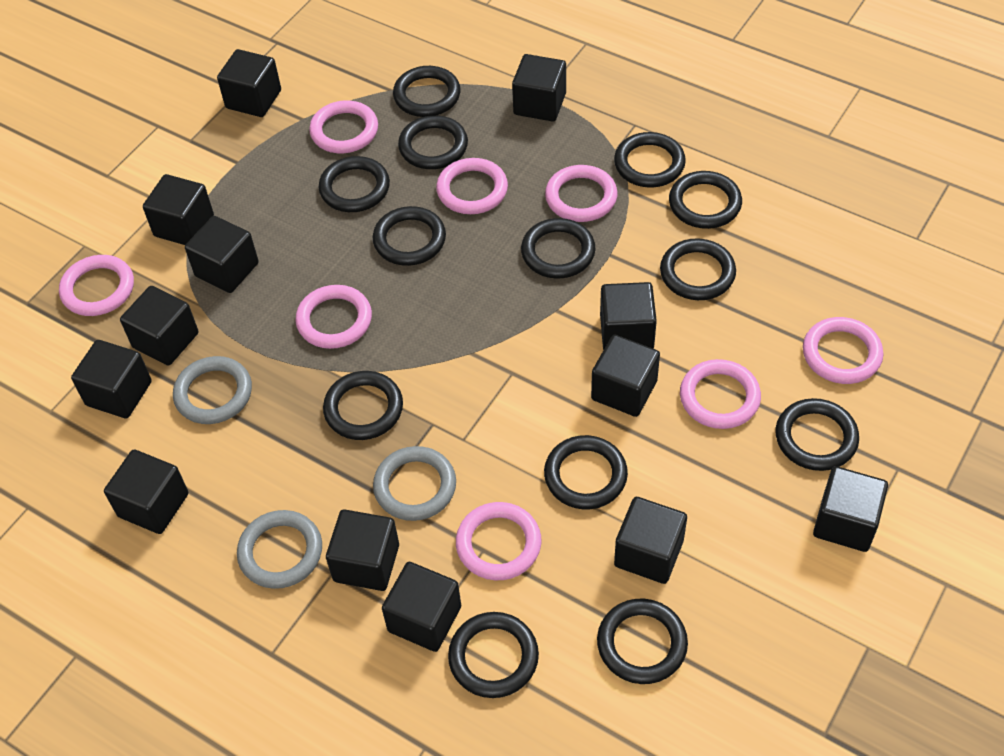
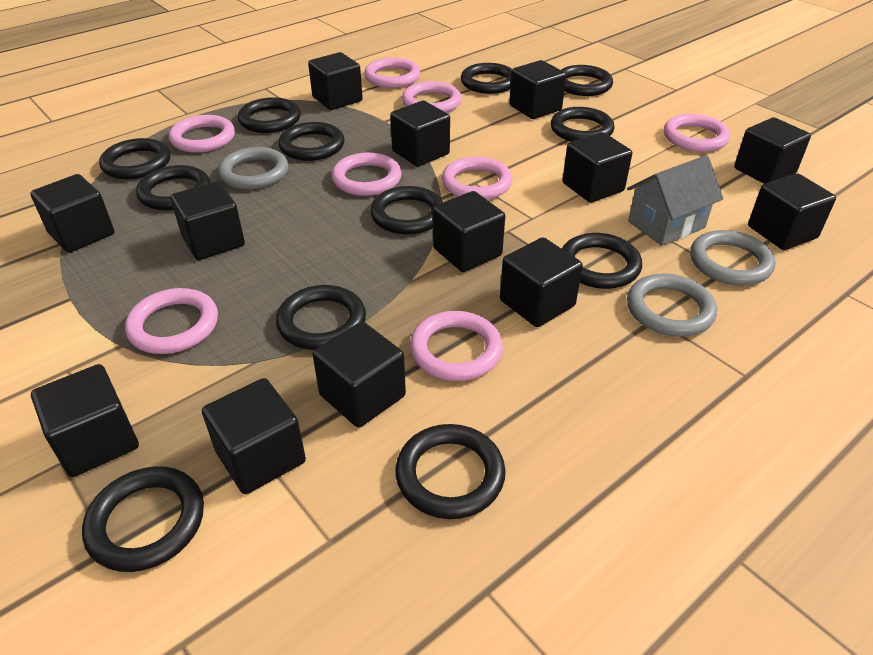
black ring: 13 -> 12
grey house: 0 -> 1

